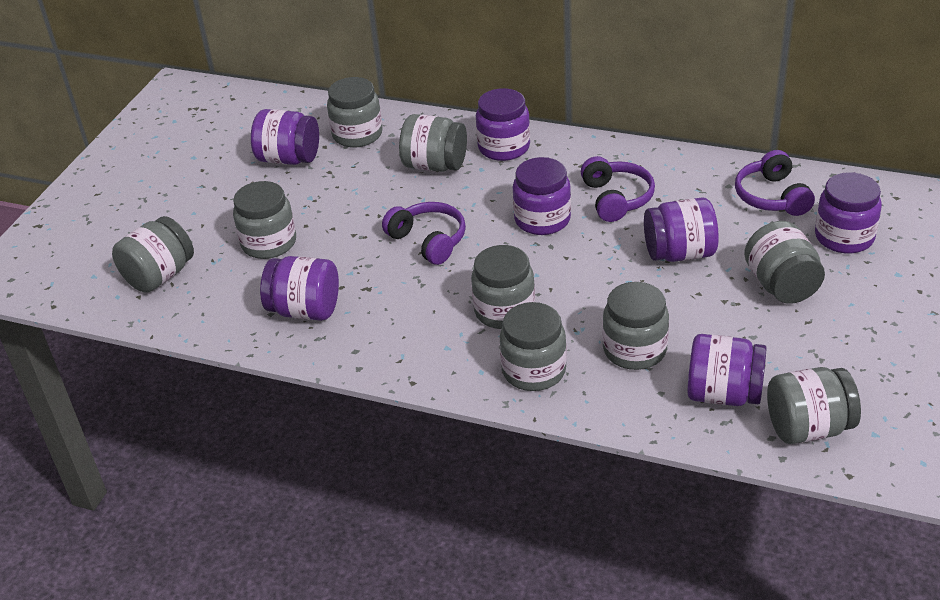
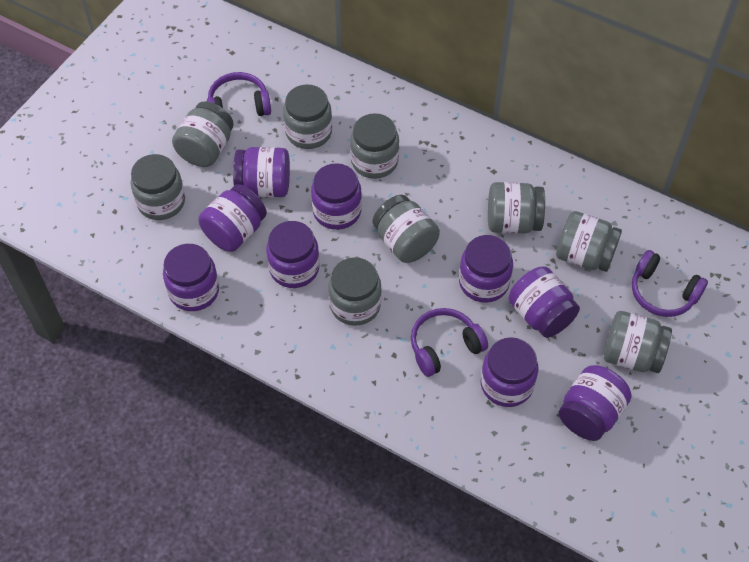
purple jar: 7 -> 9

